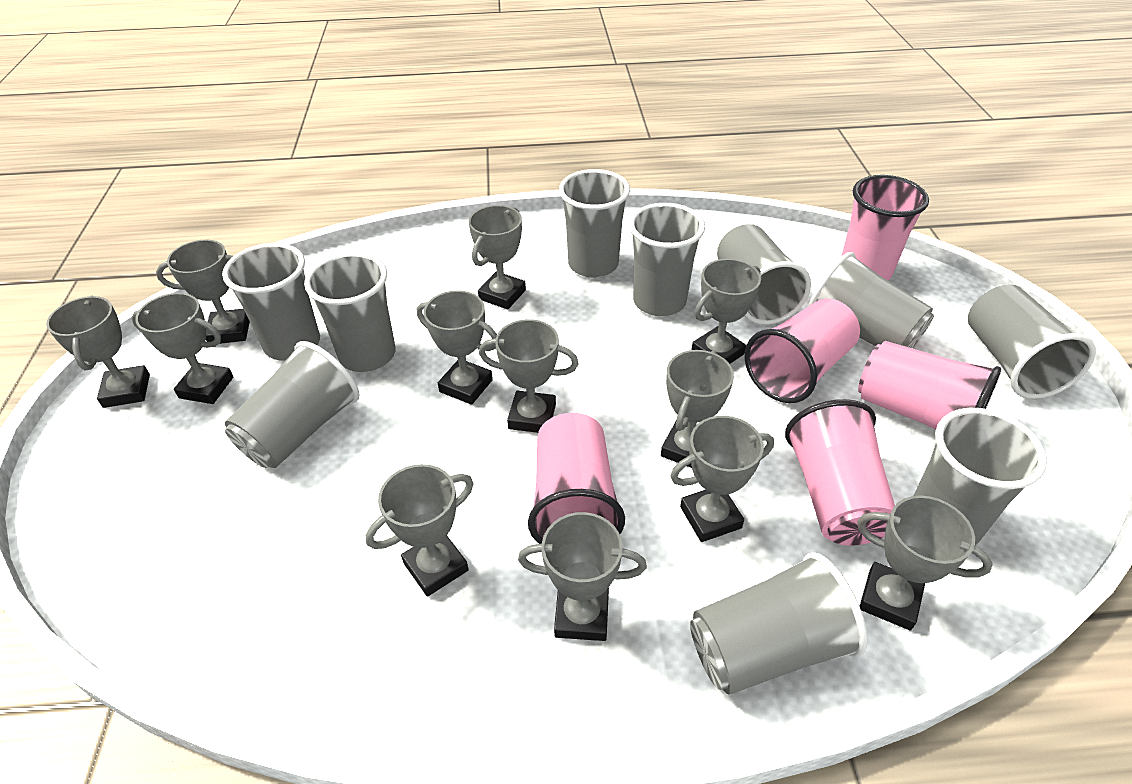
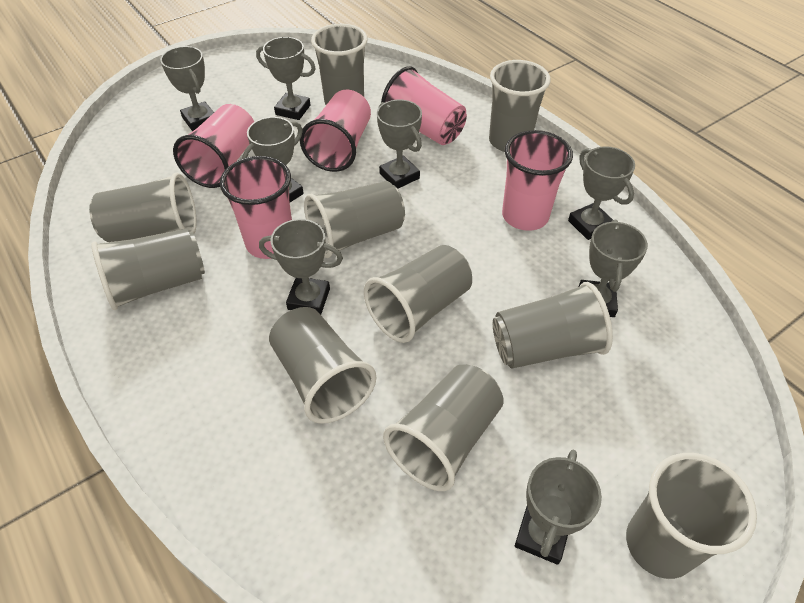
grey trophy: 12 -> 8

